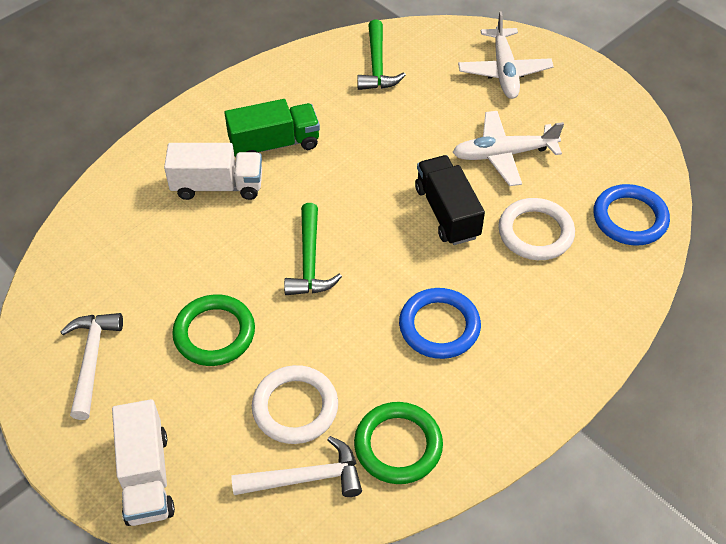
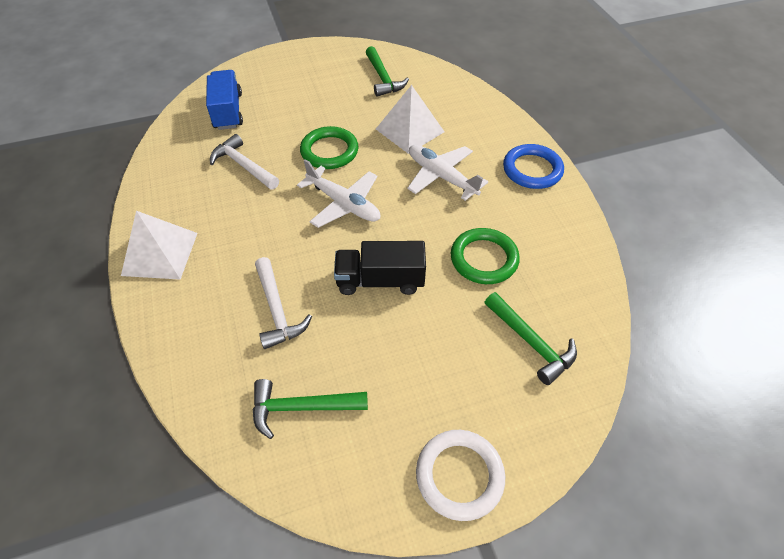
blue ring: 2 -> 1
blue truck: 0 -> 1
green hammer: 2 -> 3
green truck: 1 -> 0
white pyramid: 0 -> 2
white ring: 2 -> 1
white truck: 2 -> 0

